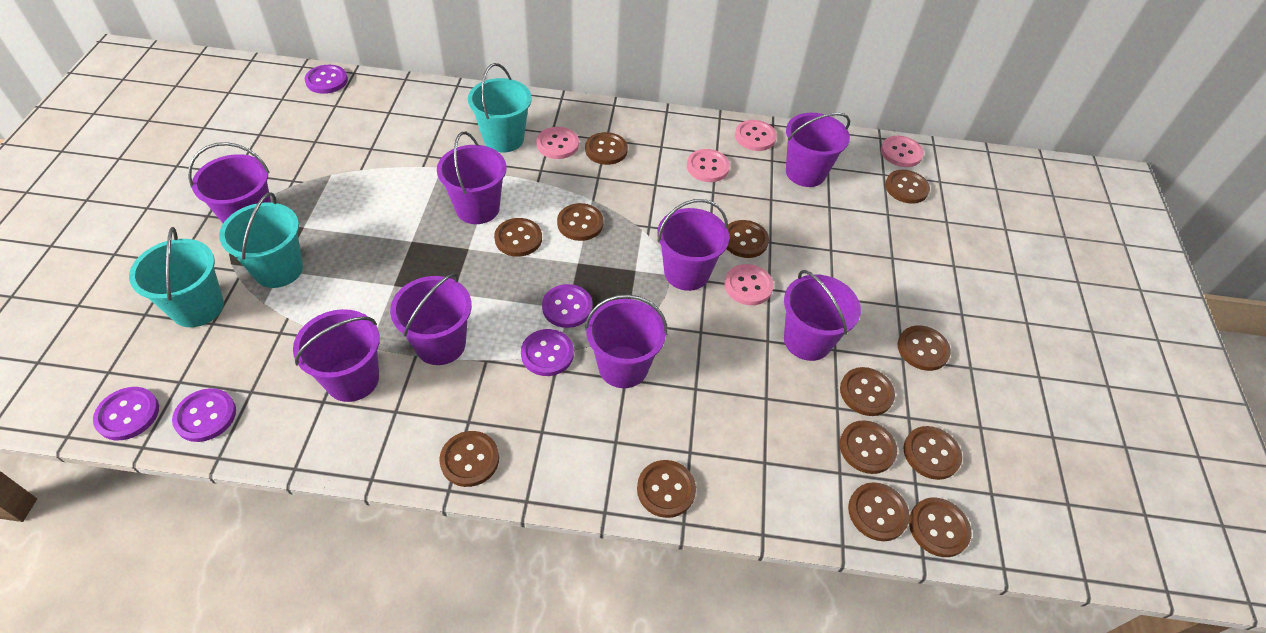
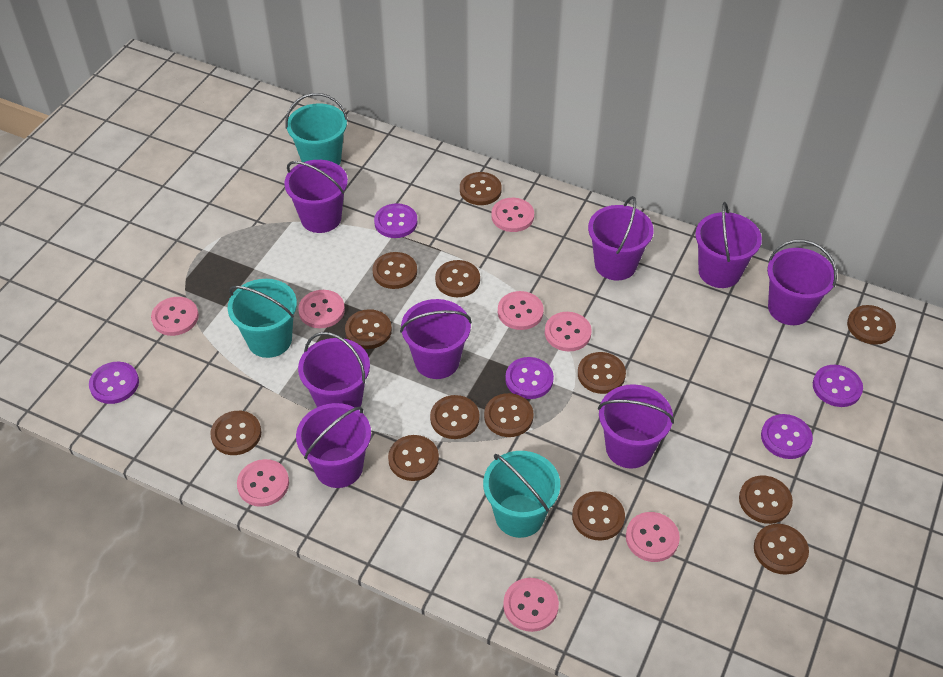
pink button: 5 -> 8

